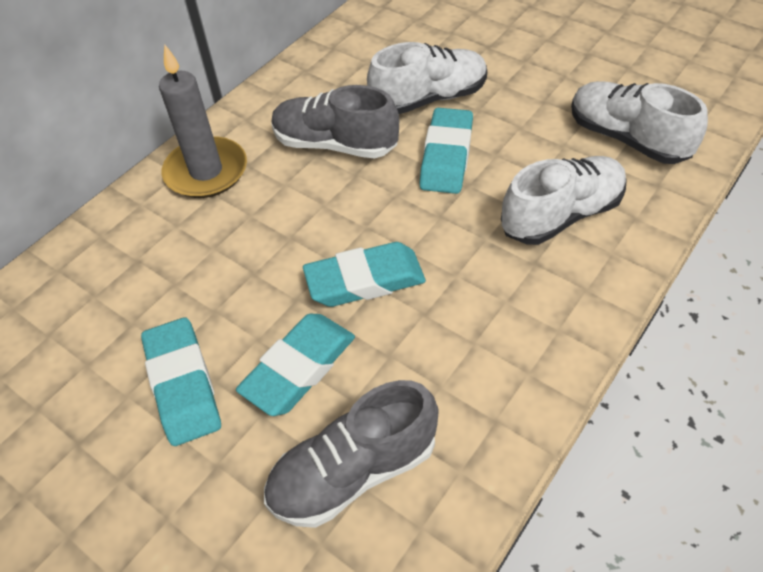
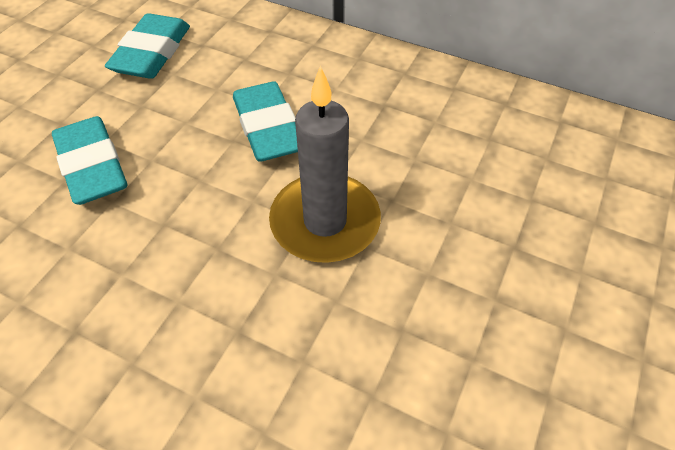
grey shoe: 2 -> 0
turquoise eraser: 4 -> 3
white shoe: 3 -> 0

